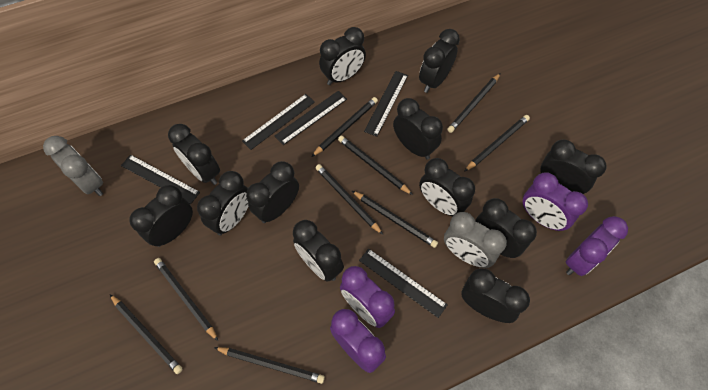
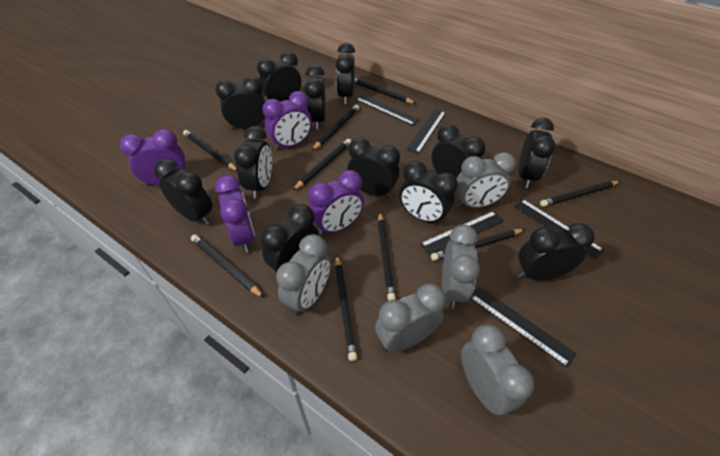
grey clock: 2 -> 5

